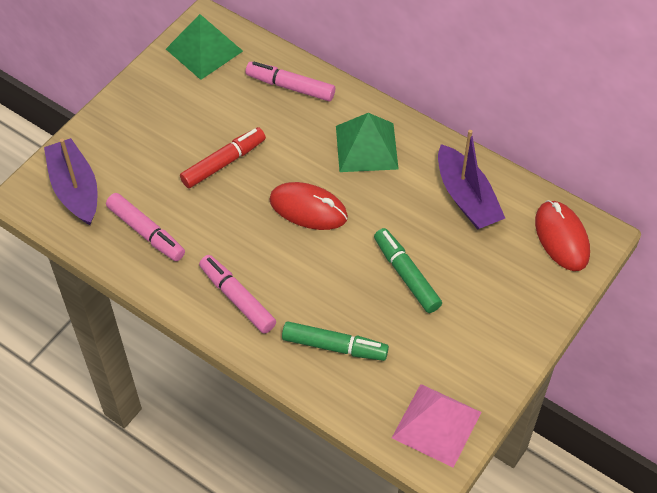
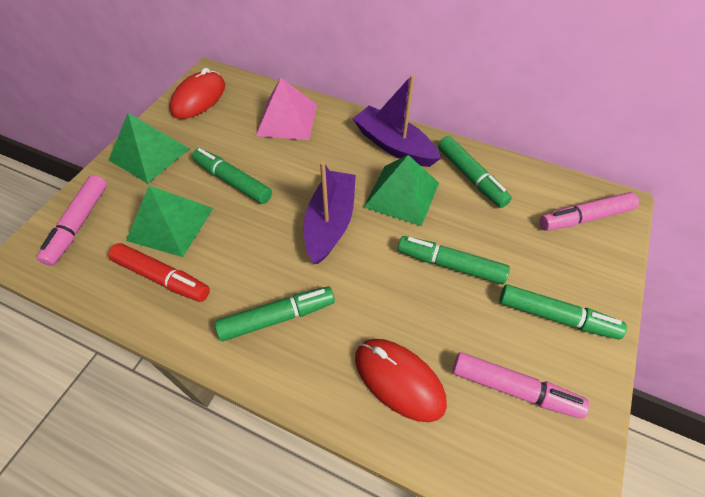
green marker: 2 -> 5
green pyramid: 2 -> 3

